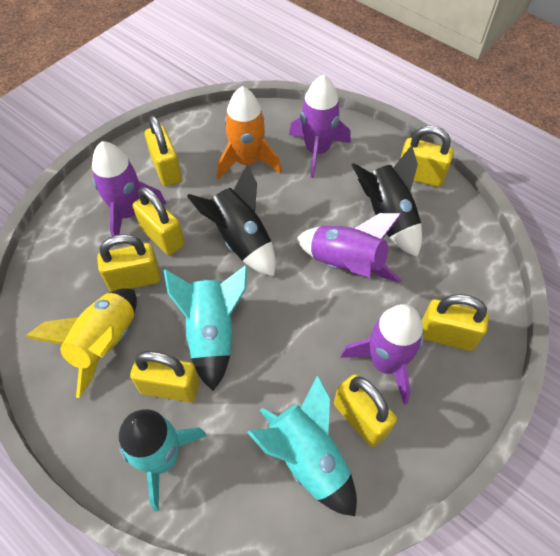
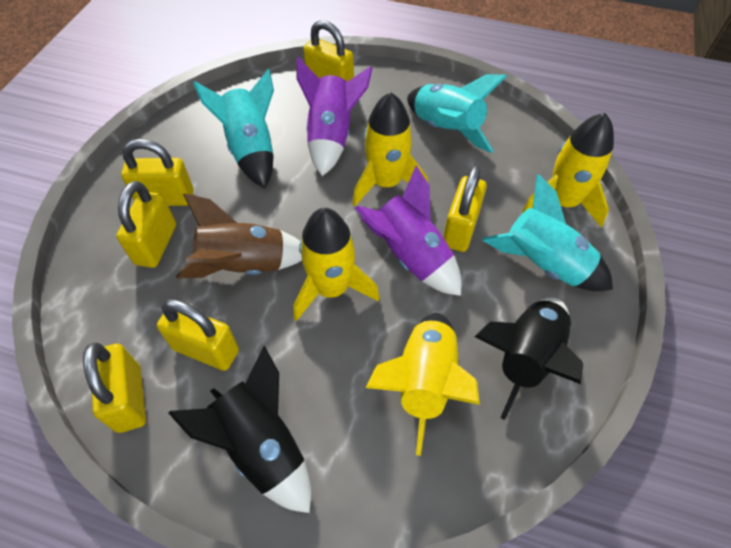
brown rocket: 0 -> 1
orange rocket: 1 -> 0
purple rocket: 4 -> 2
yellow padlock: 7 -> 6
yellow rocket: 1 -> 4

